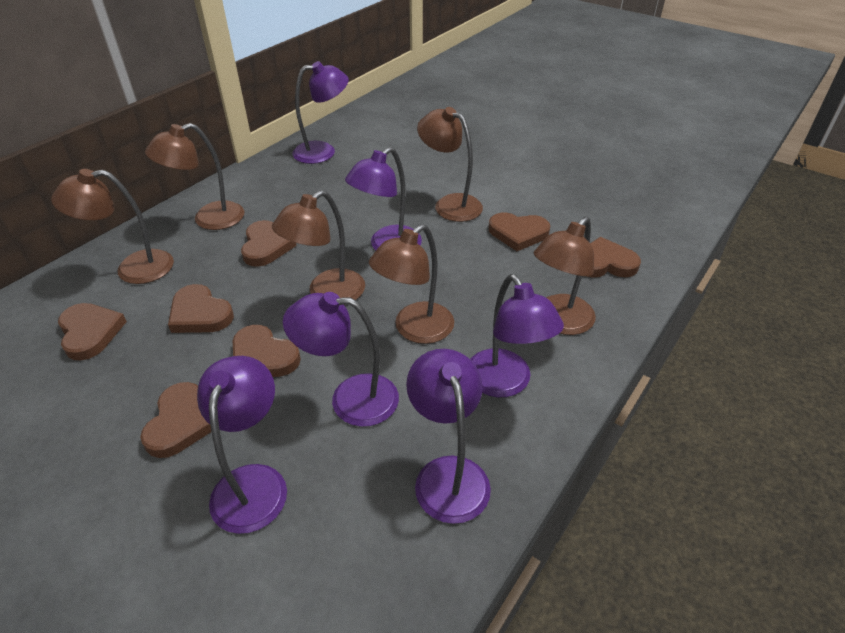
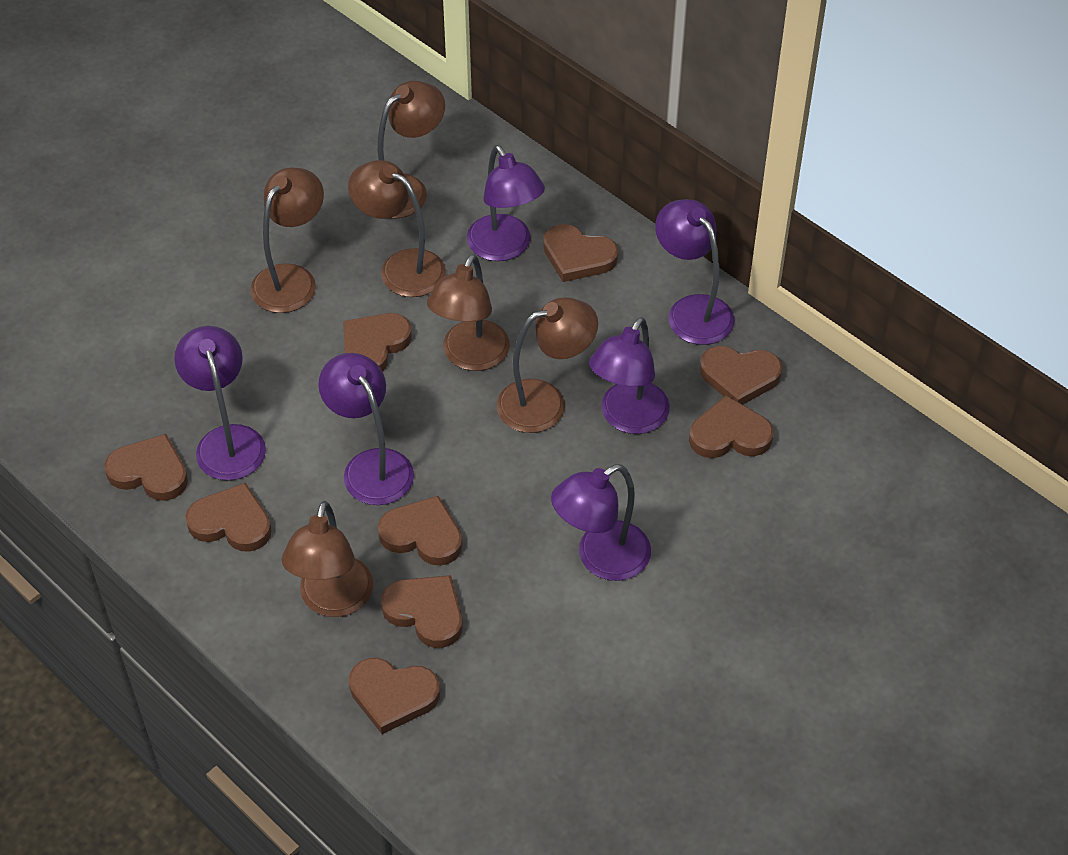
brown heart: 7 -> 9

